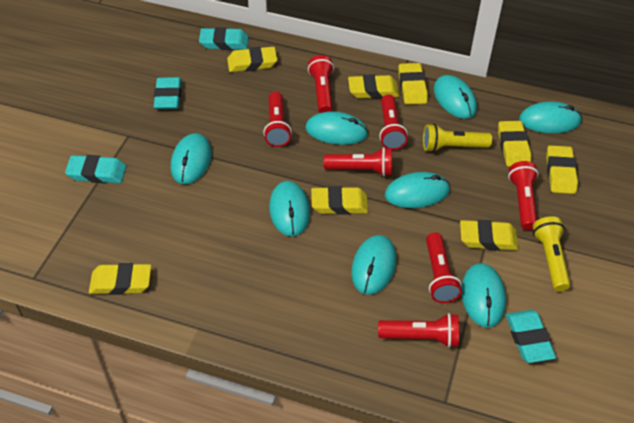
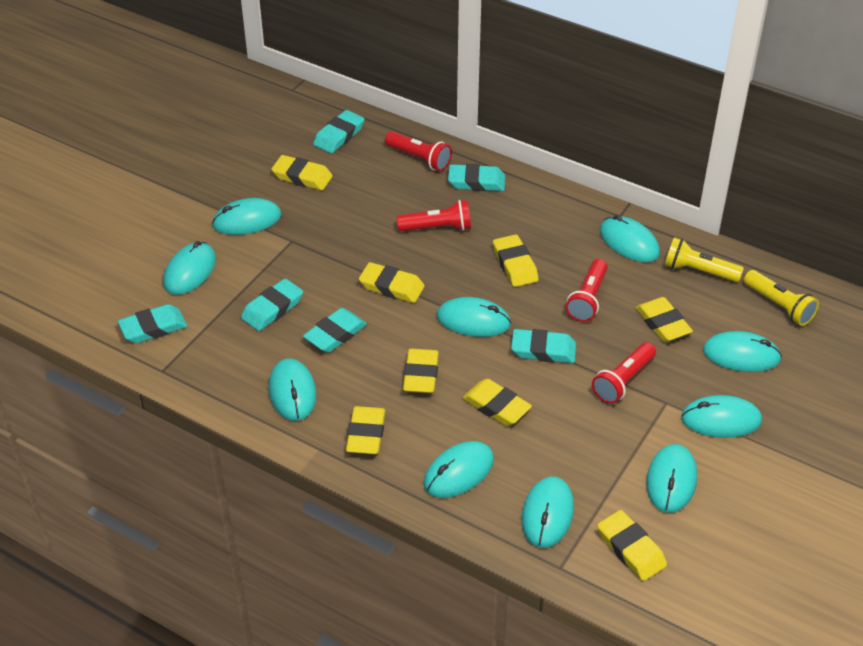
red flashlight: 7 -> 4
turquoise eraser: 4 -> 6
turquoise mouse: 8 -> 10

